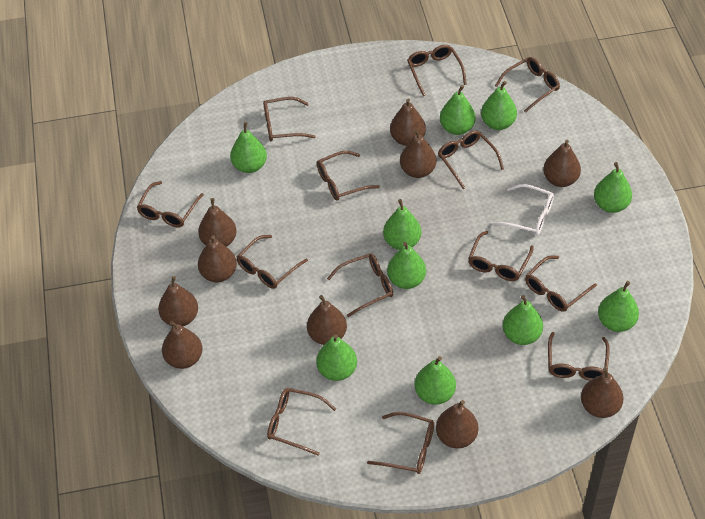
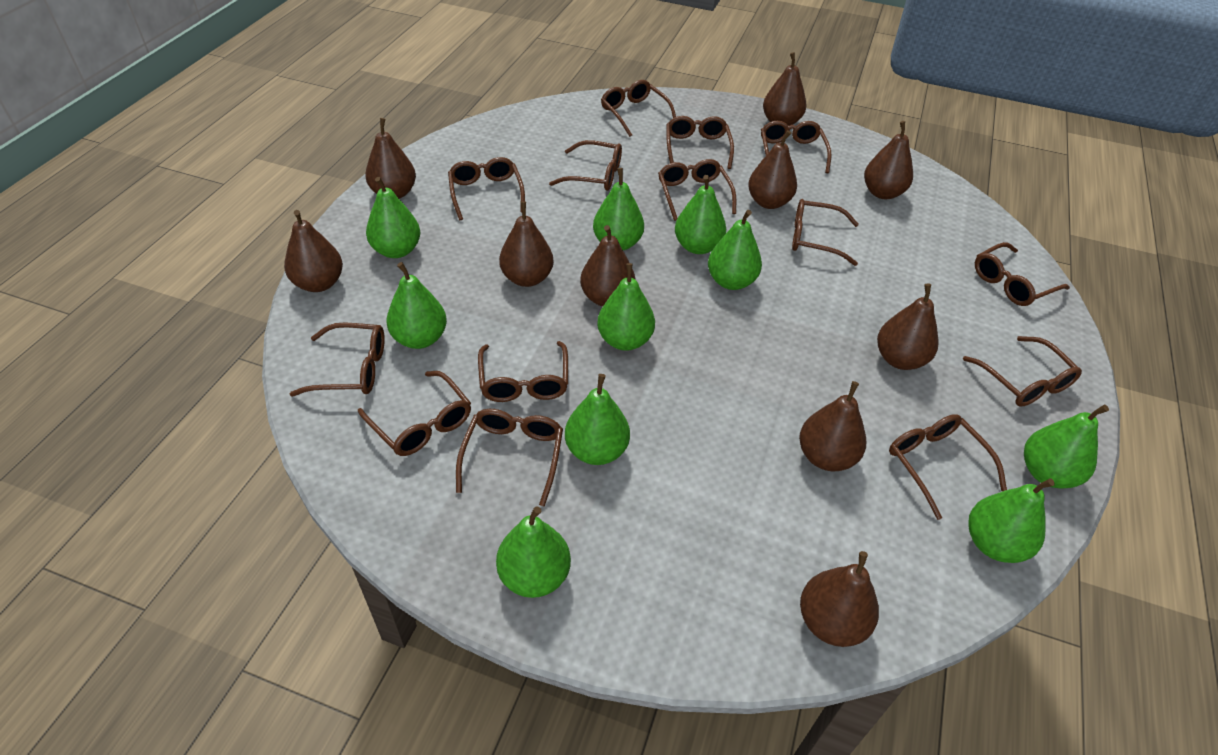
brown glasses: 13 -> 14
white glasses: 1 -> 0

